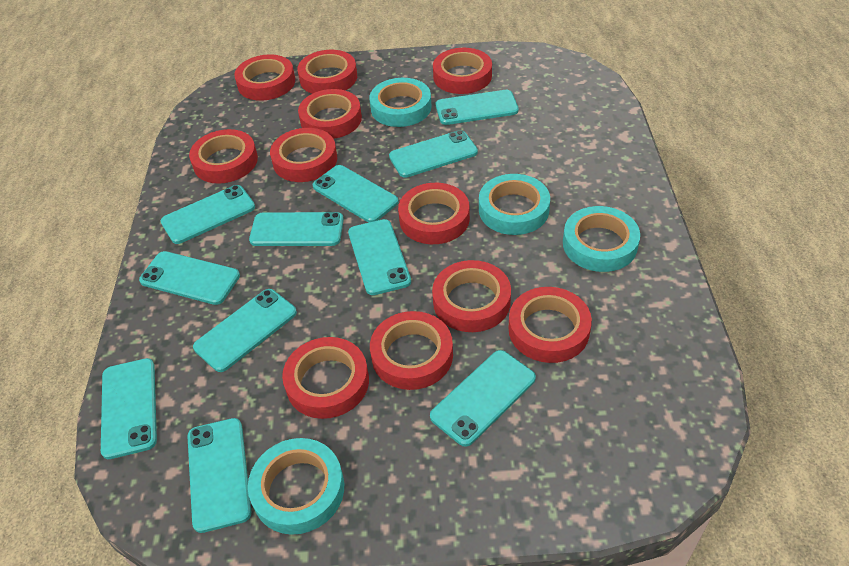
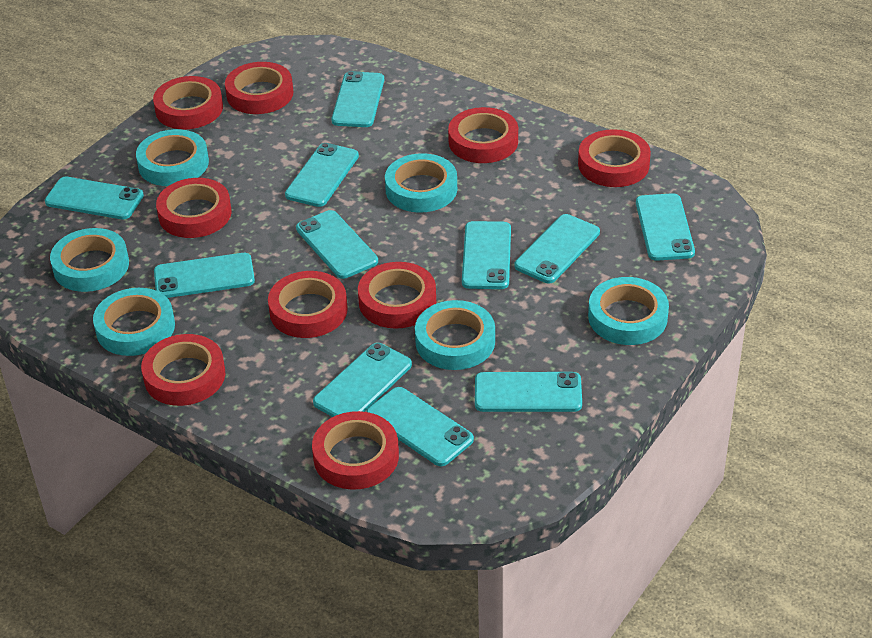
red tape: 11 -> 9
turquoise tape: 4 -> 6

